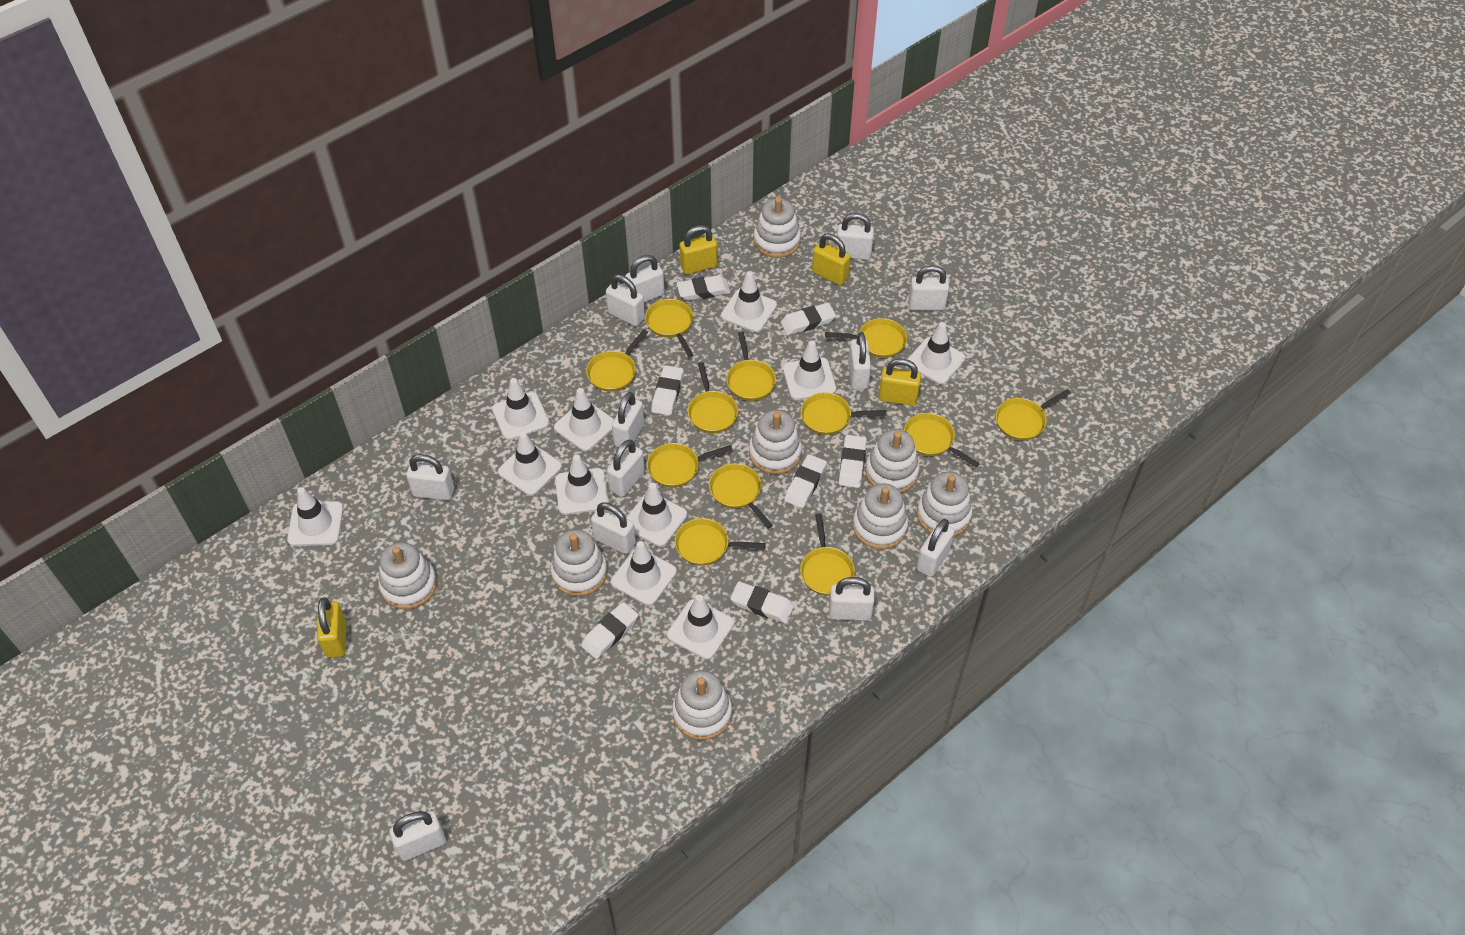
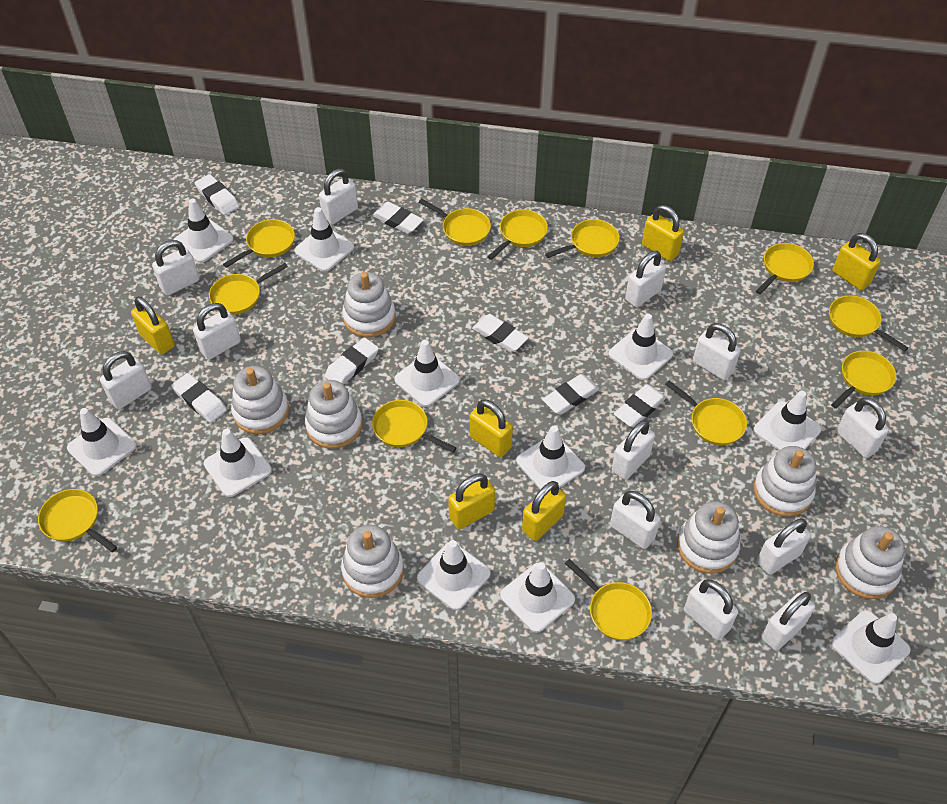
white stacking toy: 8 -> 7
yellow padlock: 4 -> 6

